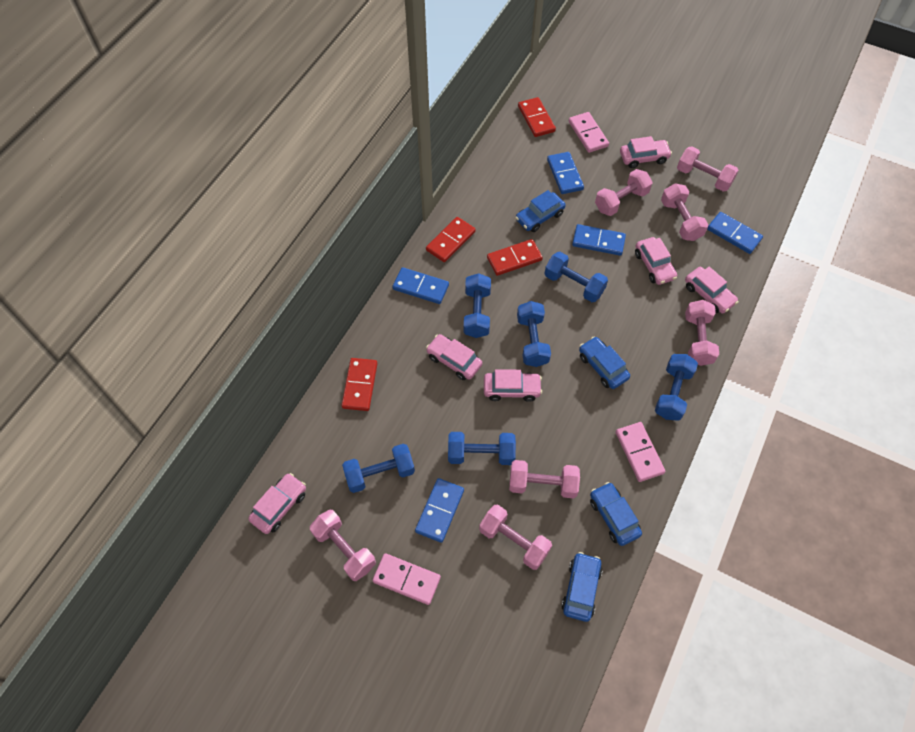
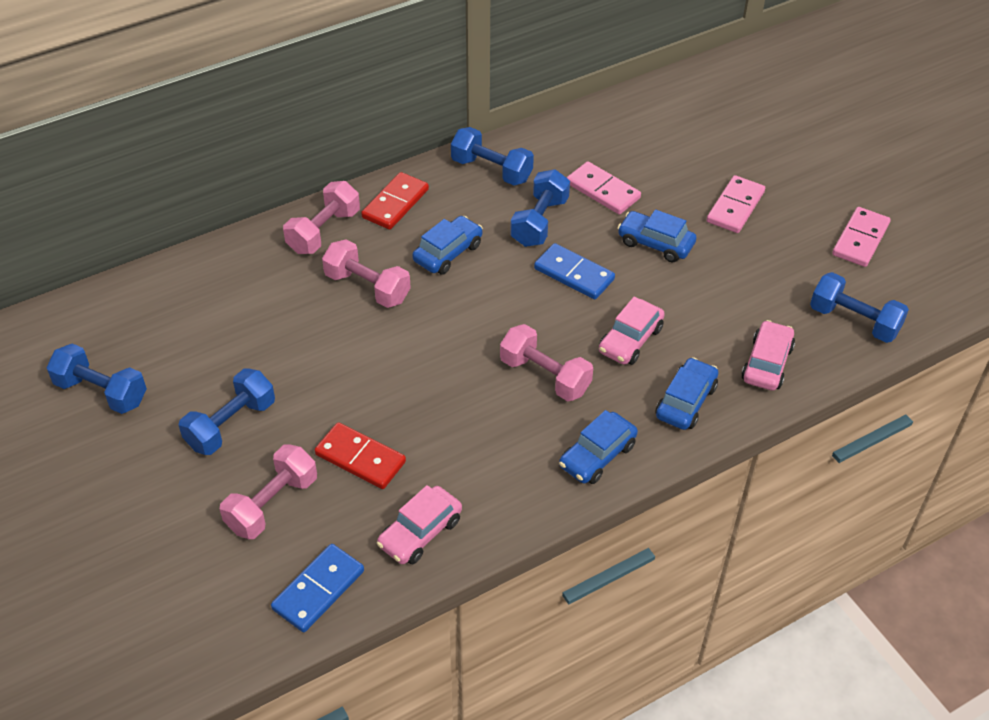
blue domino: 5 -> 2
blue dumbbell: 6 -> 5
pink car: 6 -> 3
pink dumbbell: 7 -> 4
red domino: 4 -> 2

